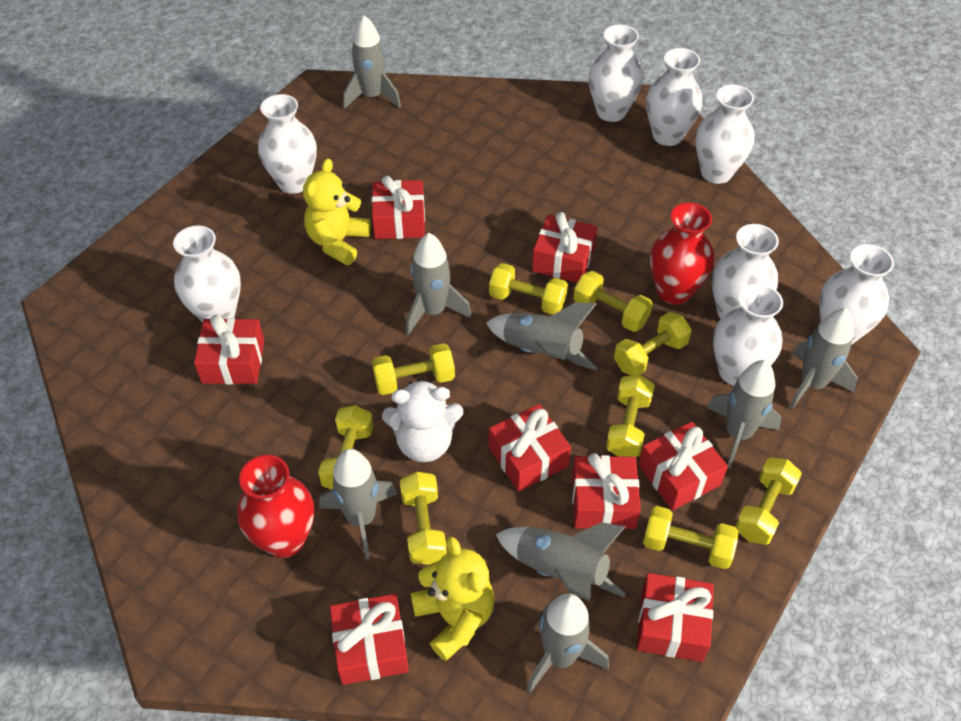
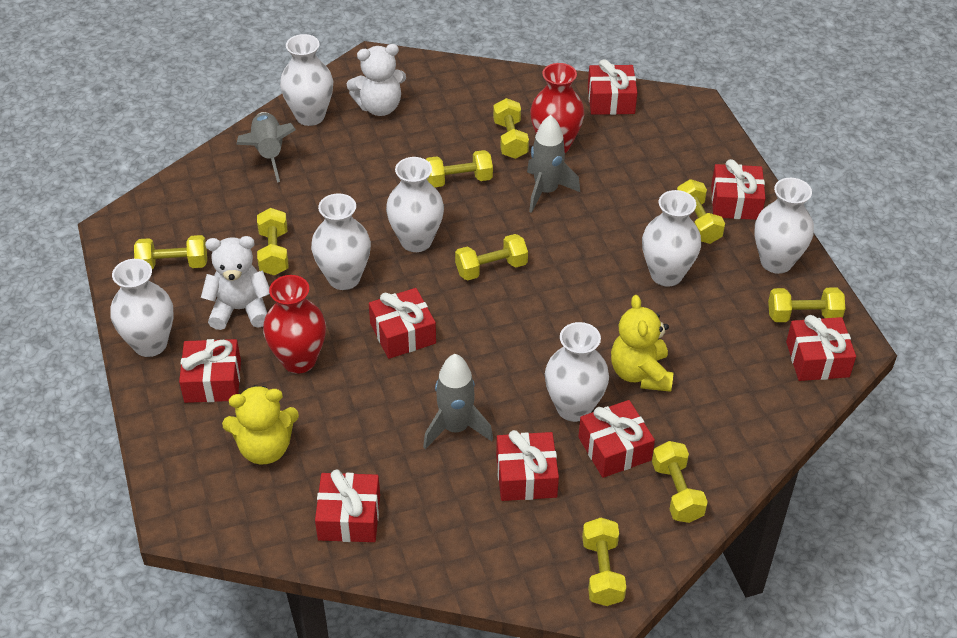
grey rocket: 8 -> 3
white teddy bear: 1 -> 2
white vase: 8 -> 7

